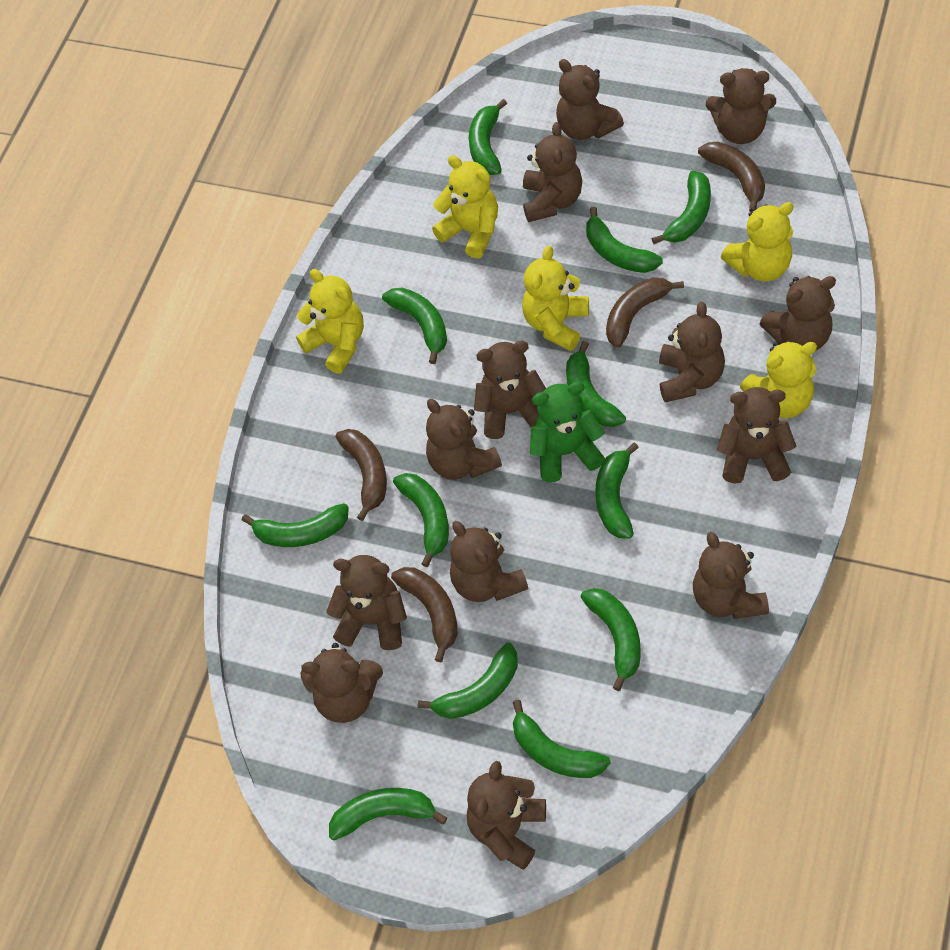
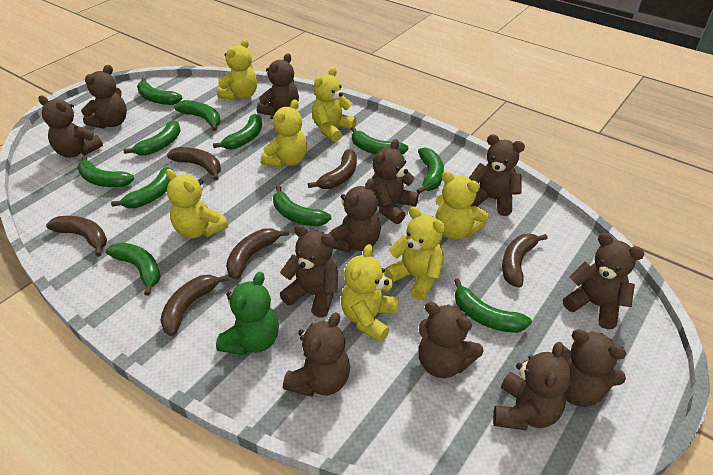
brown banana: 4 -> 6
brown teddy bear: 13 -> 12
green banana: 12 -> 11
yellow teddy bear: 5 -> 7

